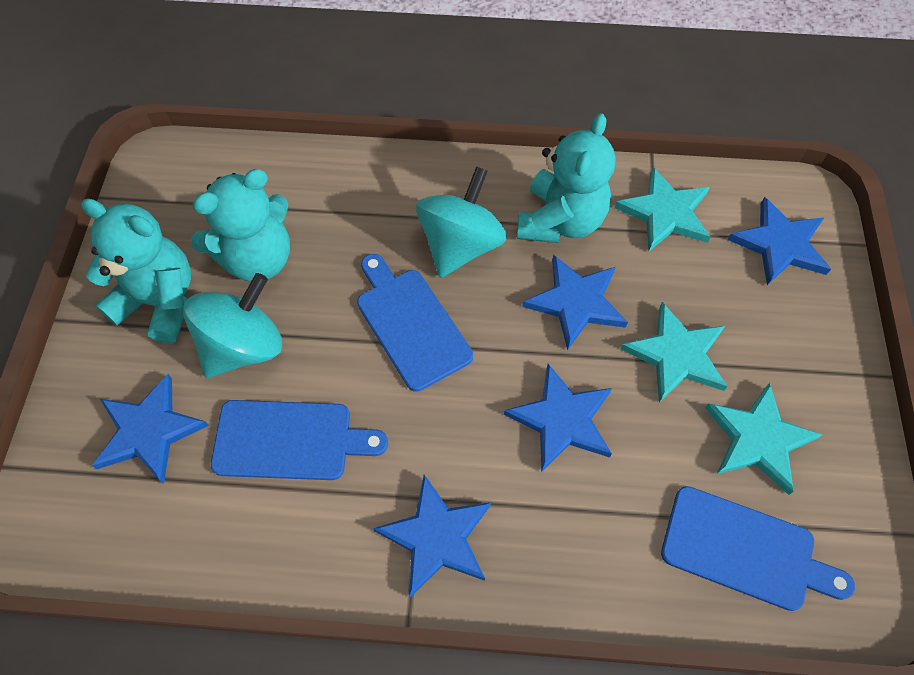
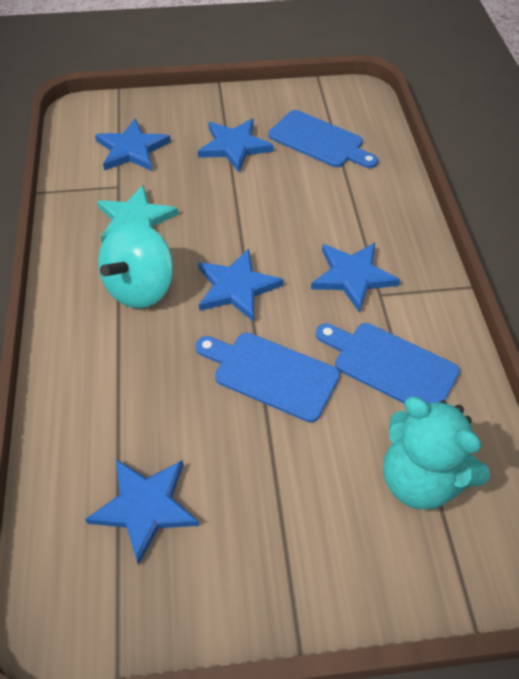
turquoise spinning top: 2 -> 1
turquoise star: 3 -> 1
turquoise teddy bear: 3 -> 1

